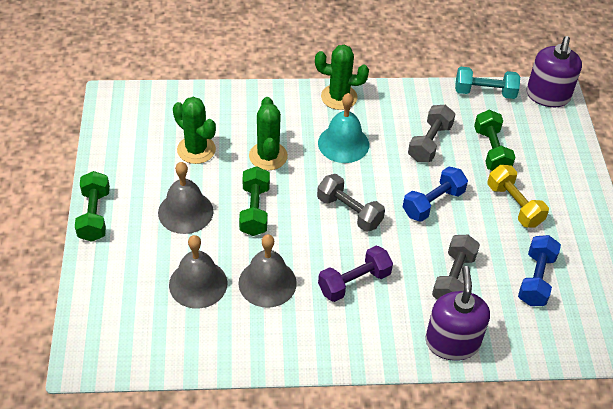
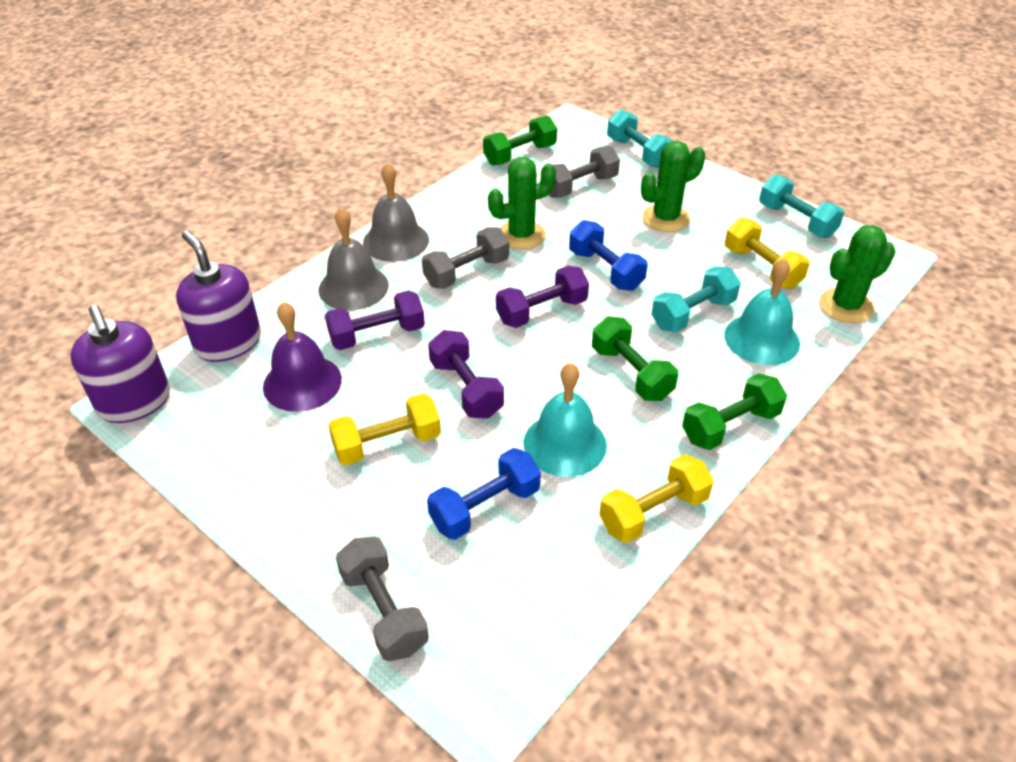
grey bell: 3 -> 2
purple bell: 0 -> 1
purple dumbbell: 1 -> 3
turquoise bell: 1 -> 2
turquoise dumbbell: 1 -> 3
yellow dumbbell: 1 -> 3

